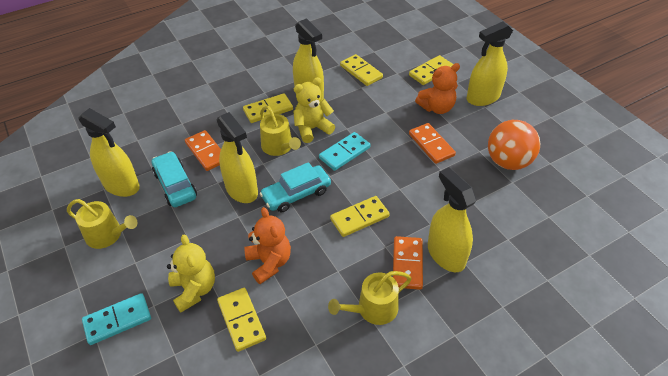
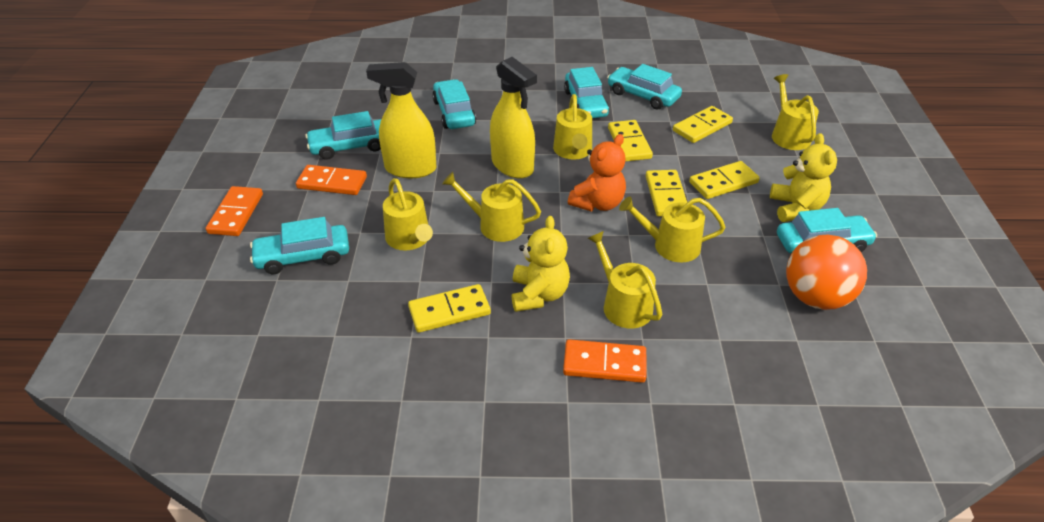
orange teddy bear: 2 -> 1
turquoise car: 2 -> 6
turquoise domino: 2 -> 0
yellow spray bottle: 5 -> 2
yellow watering can: 3 -> 6

